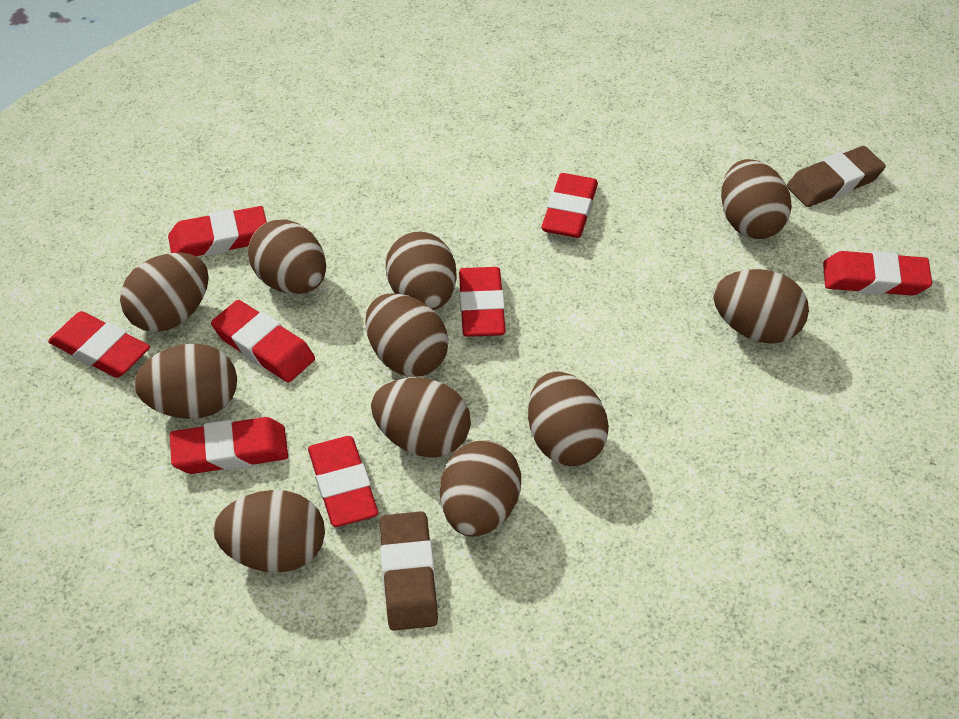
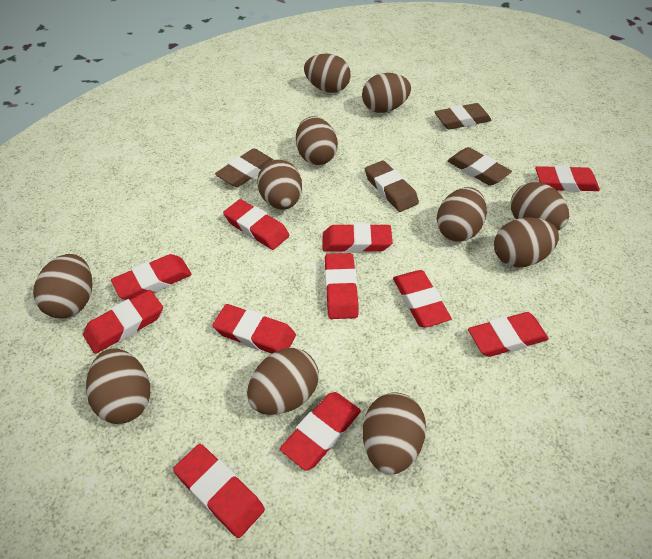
brown eraser: 2 -> 4
red eraser: 8 -> 11

